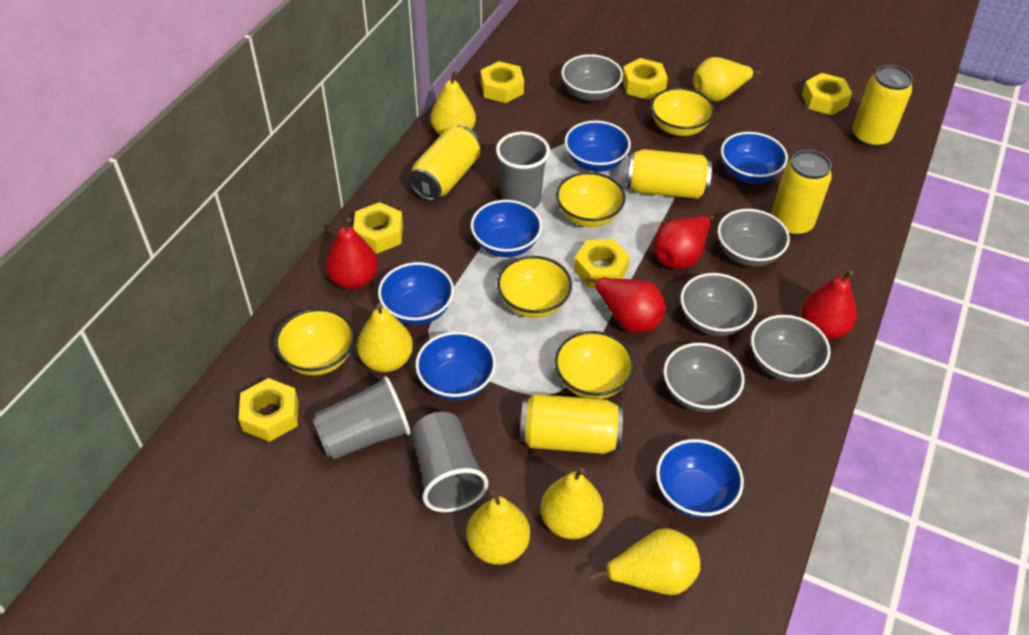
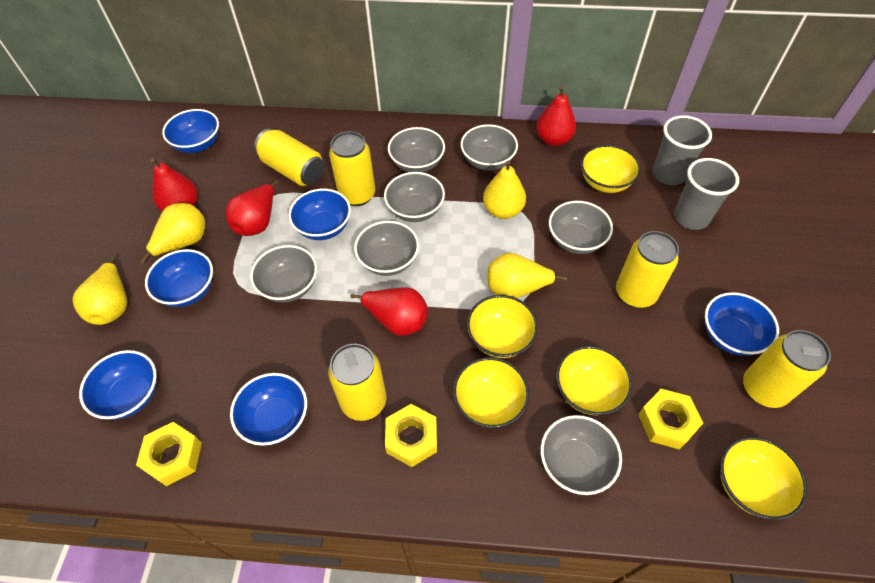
grey bowl: 5 -> 7
grey cup: 3 -> 2
yellow nut: 6 -> 3
yellow pear: 6 -> 4

